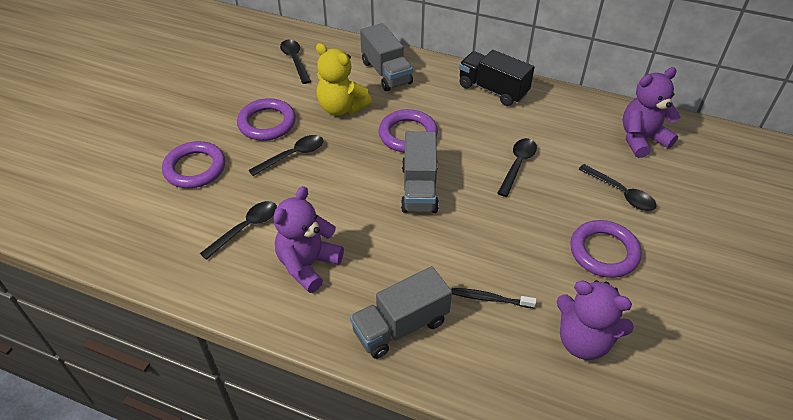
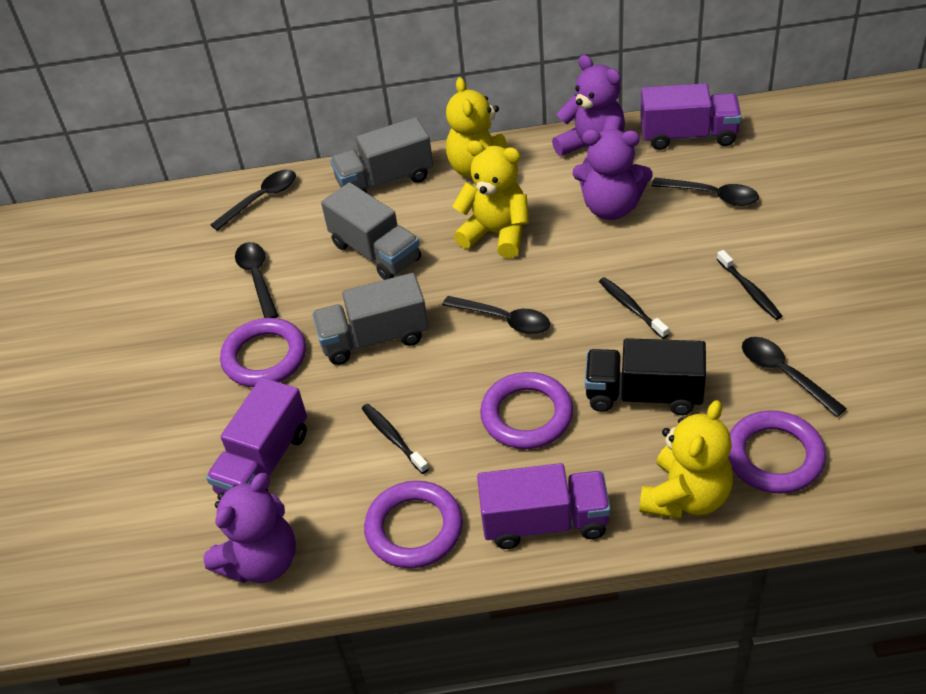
black toothbrush: 1 -> 3
purple truck: 0 -> 3
yellow teddy bear: 1 -> 3

